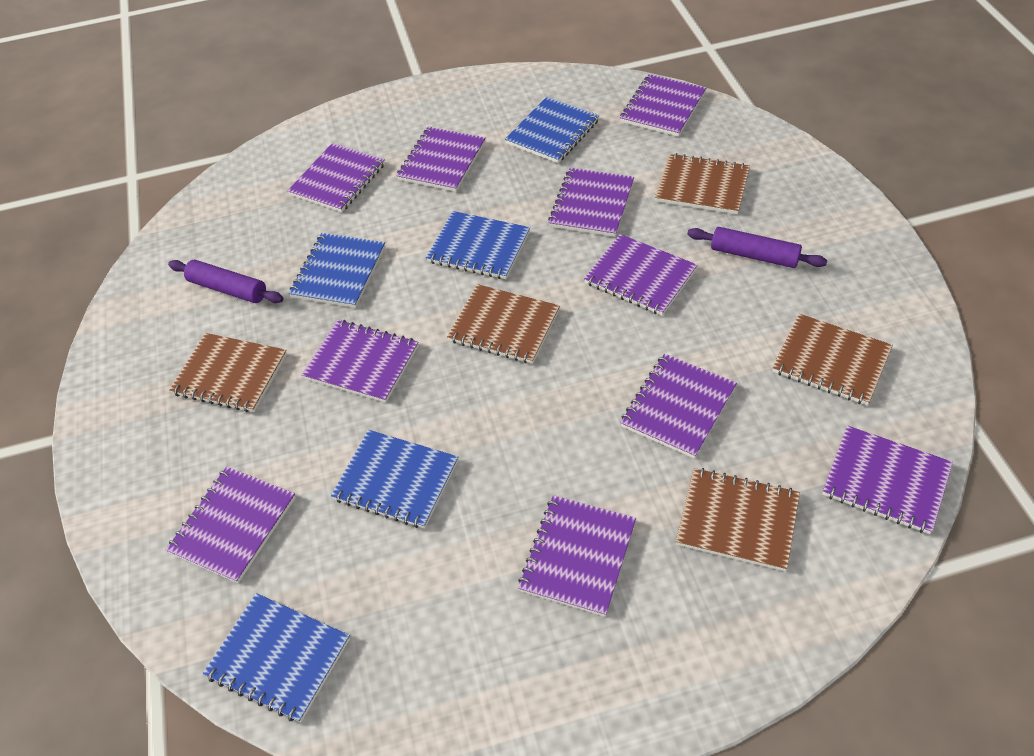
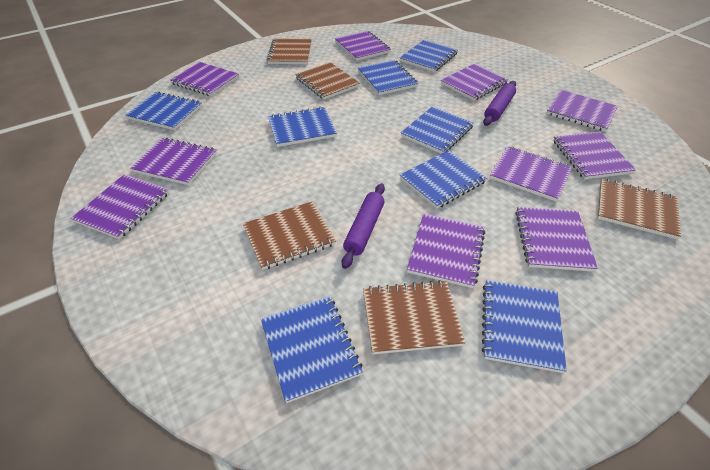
blue notebook: 5 -> 8

